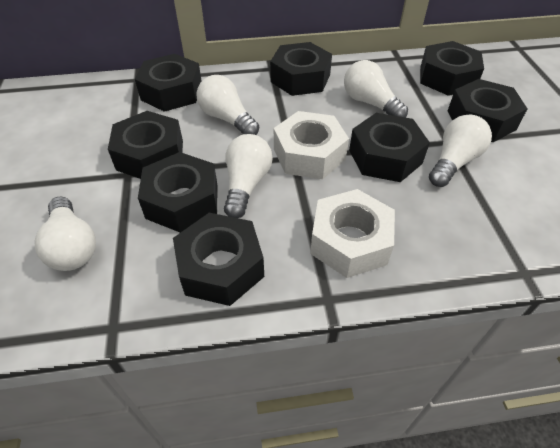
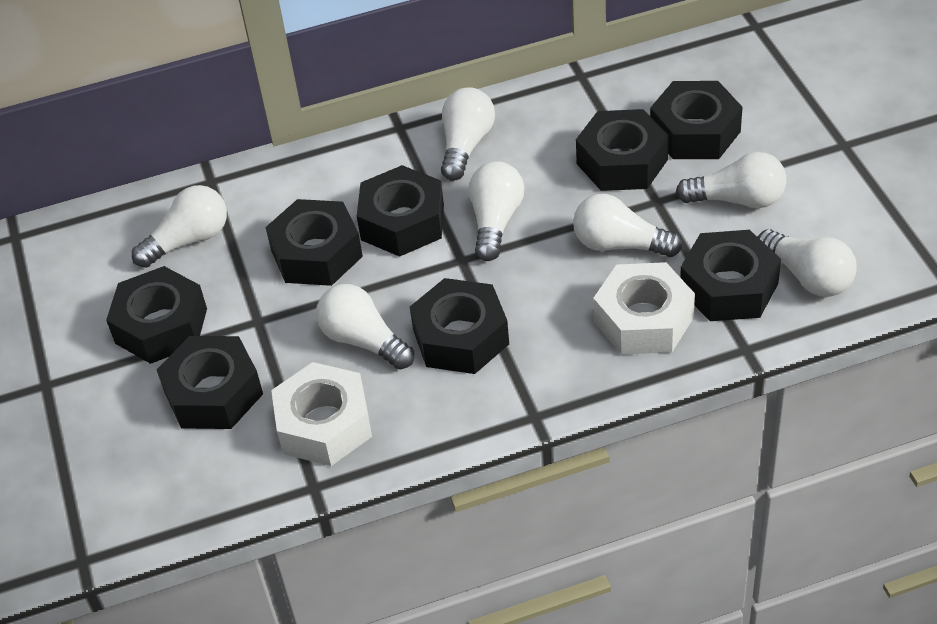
white light bulb: 5 -> 7

